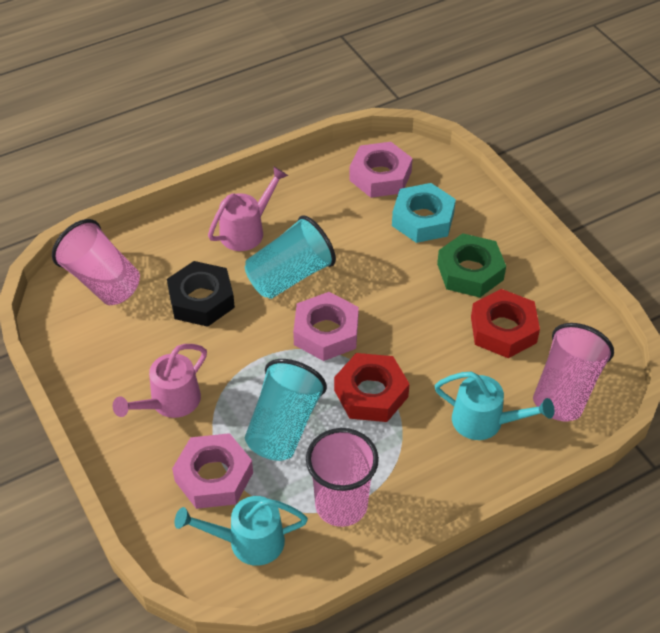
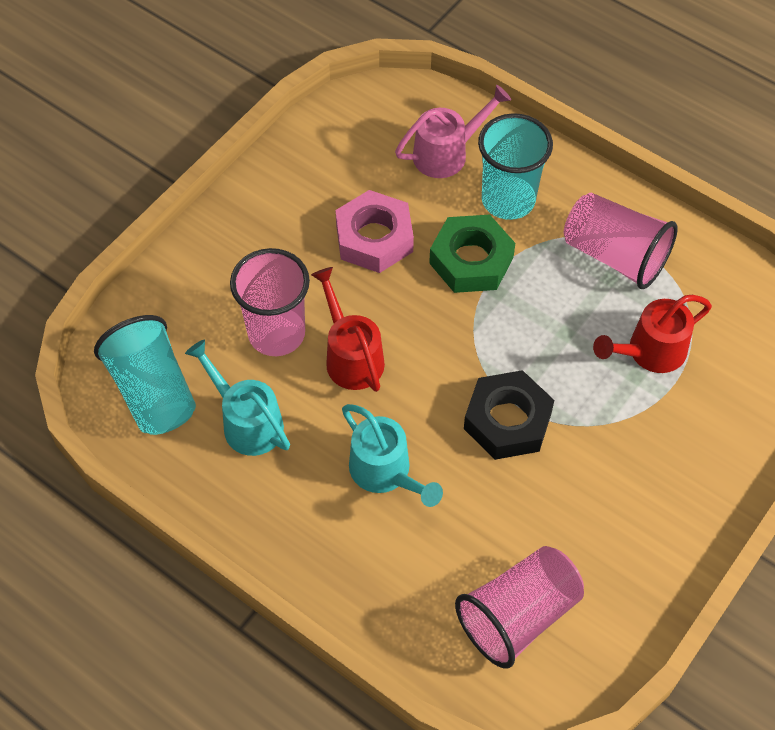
pink nut: 3 -> 1
pink watering can: 2 -> 1
red nut: 2 -> 0
red watering can: 0 -> 2
turquoise nut: 1 -> 0

